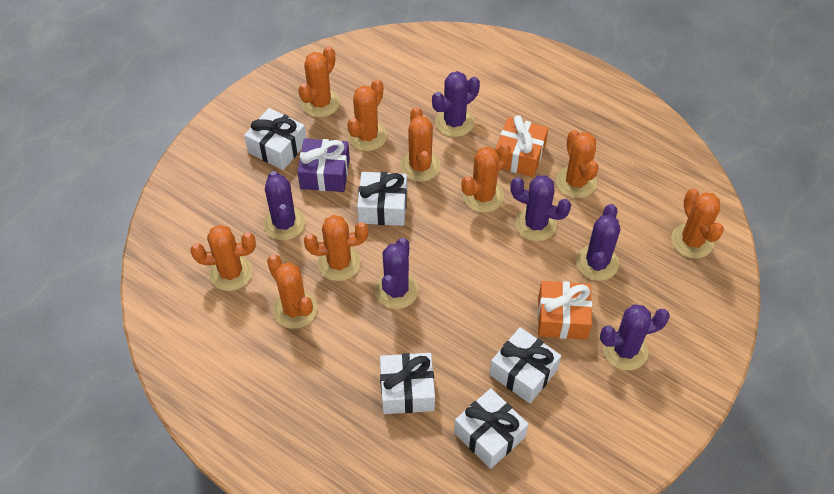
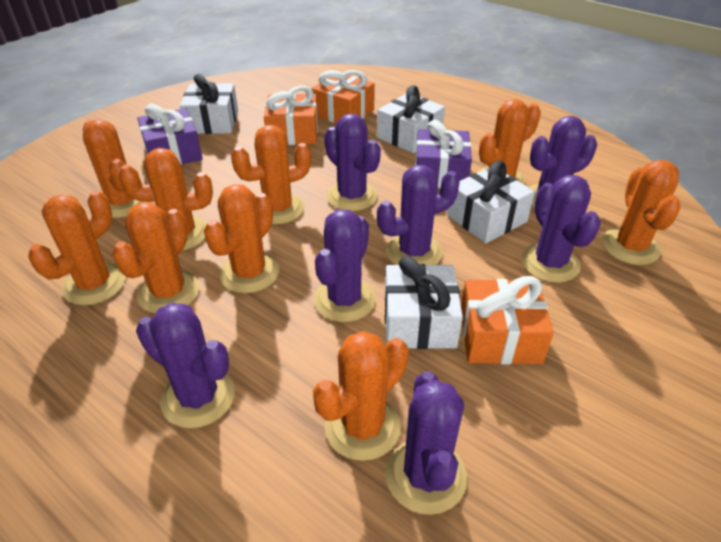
orange gift: 2 -> 3
purple cactus: 6 -> 7
purple gift: 1 -> 2
white gift: 5 -> 4

